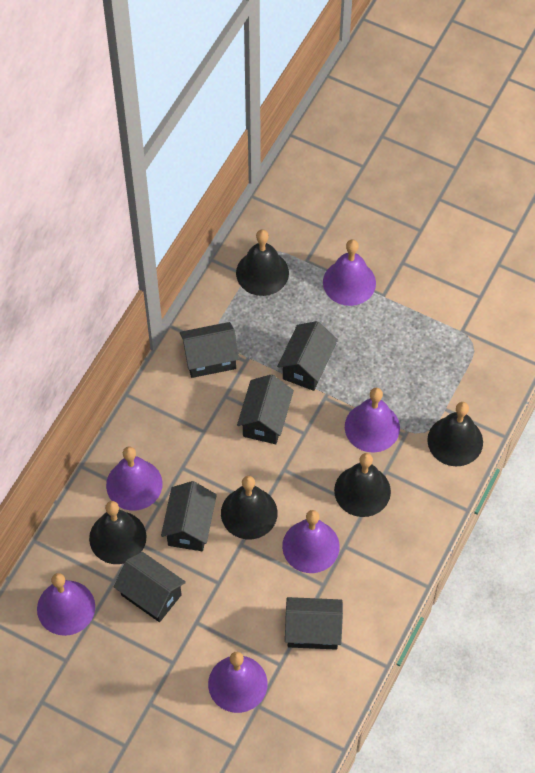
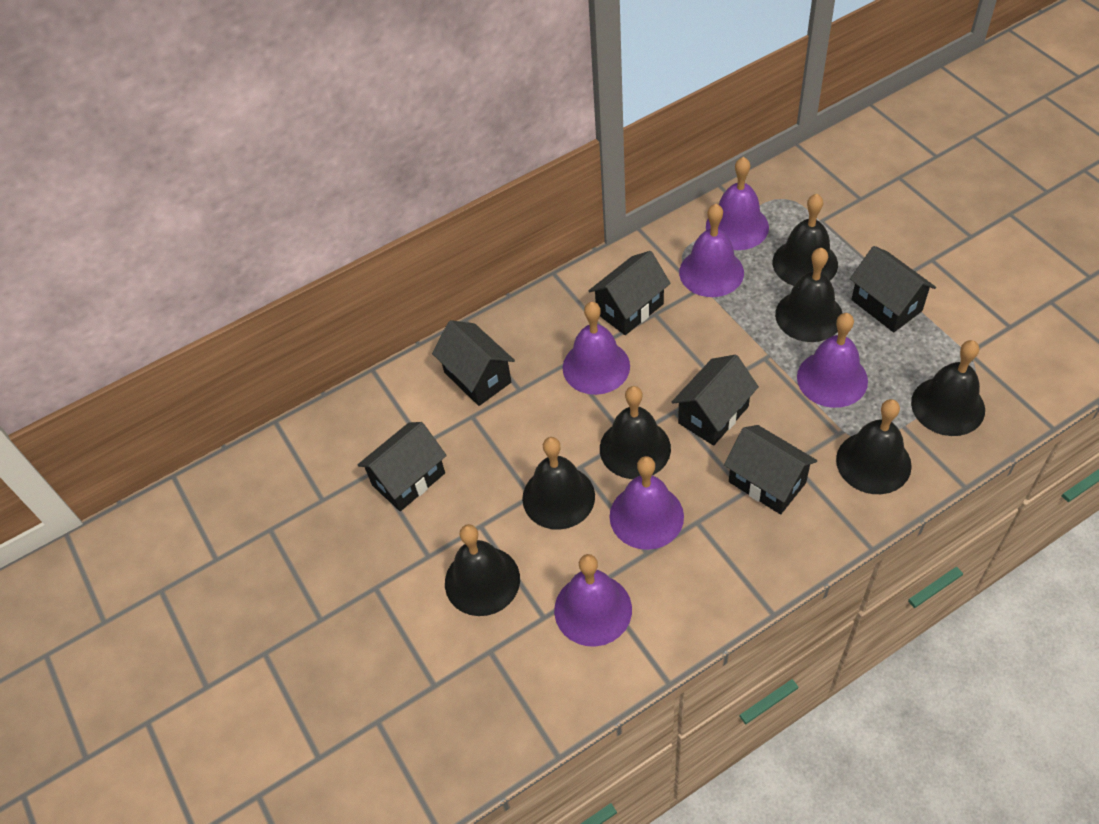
black bell: 5 -> 7

